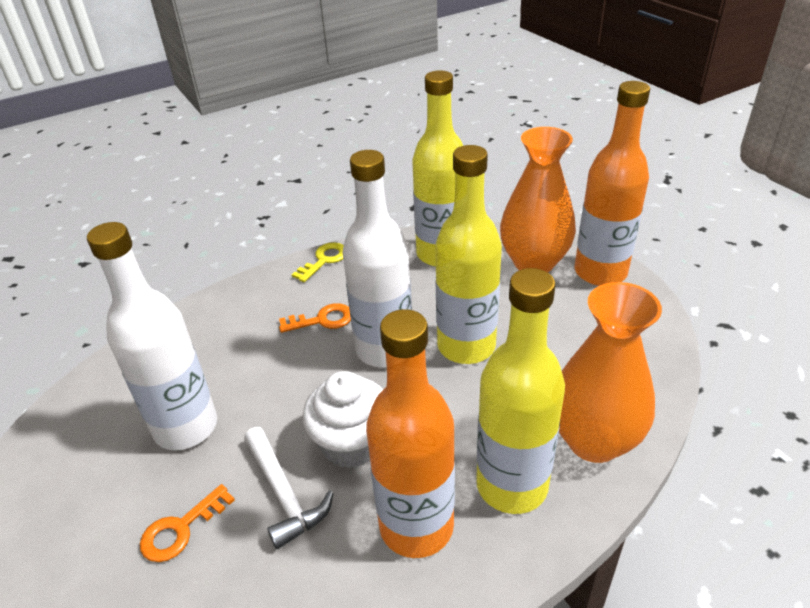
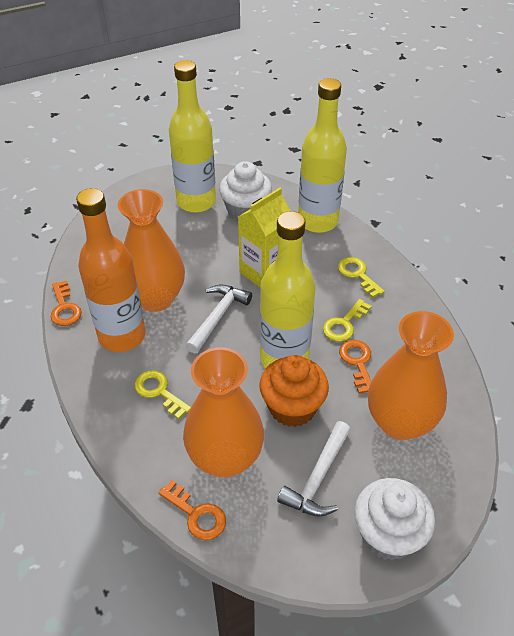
orange bottle: 2 -> 1
orange cupcake: 0 -> 1
orange key: 2 -> 3
orange vase: 2 -> 3
white bottle: 2 -> 0
white cupcake: 1 -> 2
white hammer: 1 -> 2
yellow carton: 0 -> 1
yellow key: 1 -> 3

